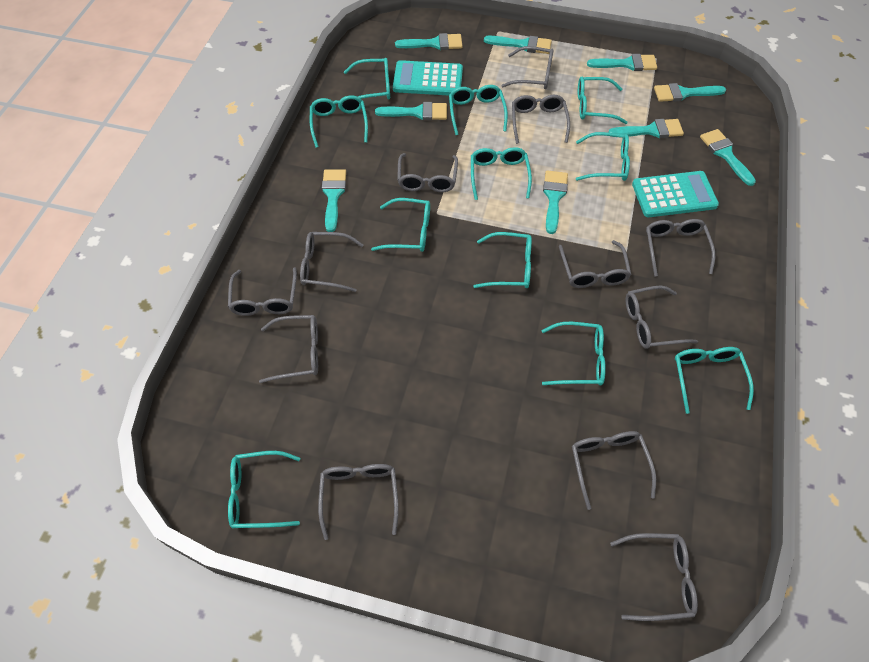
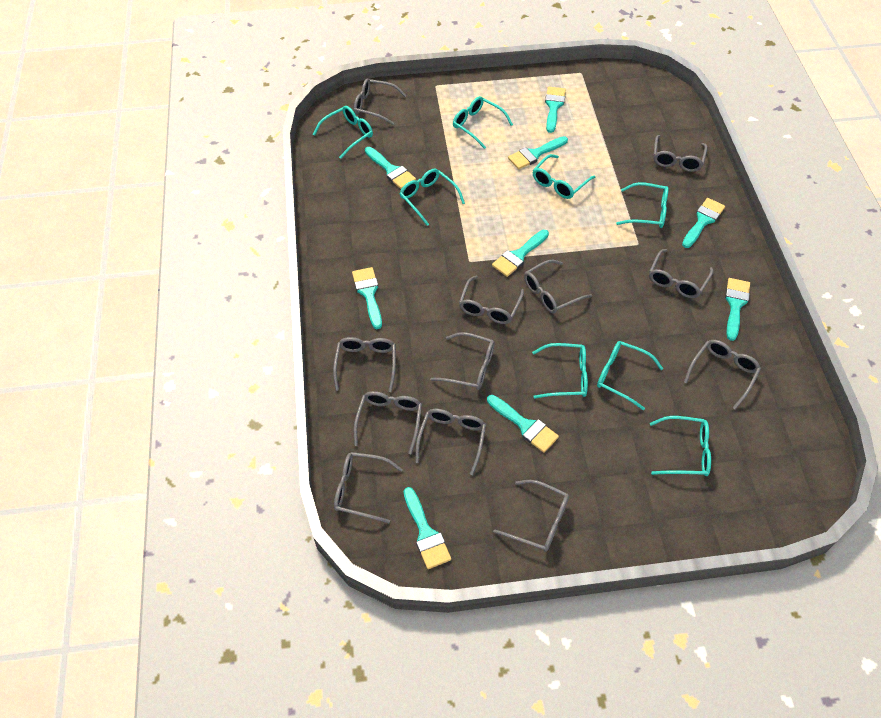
turquoise calculator: 2 -> 0
turquoise glasses: 11 -> 8

